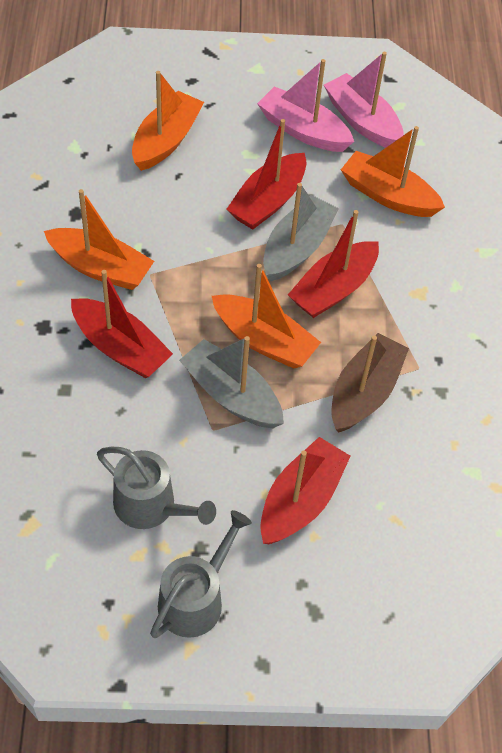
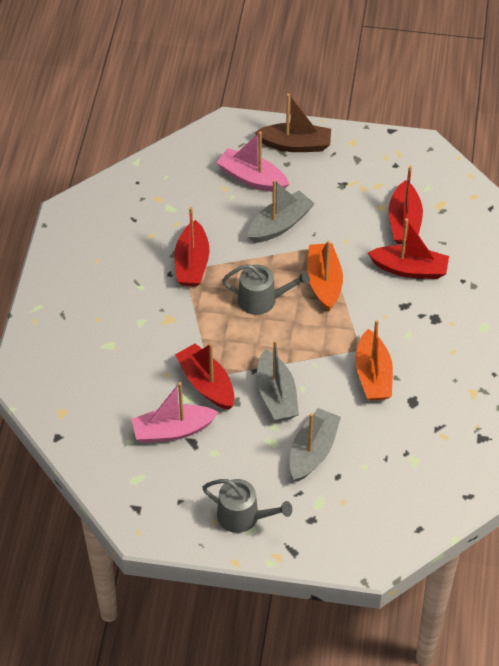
grey boat: 2 -> 3
orange boat: 4 -> 2

